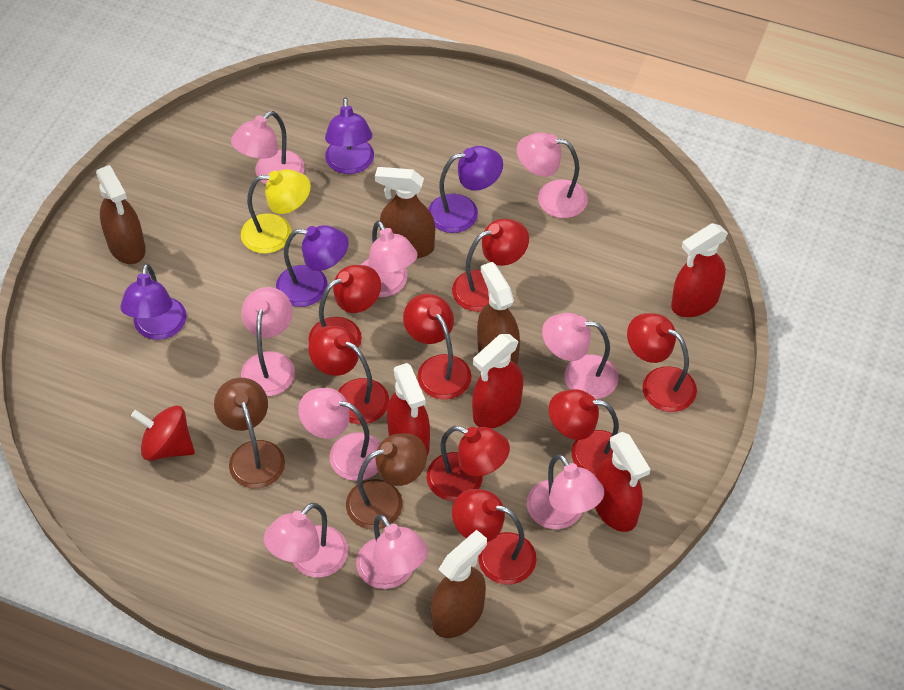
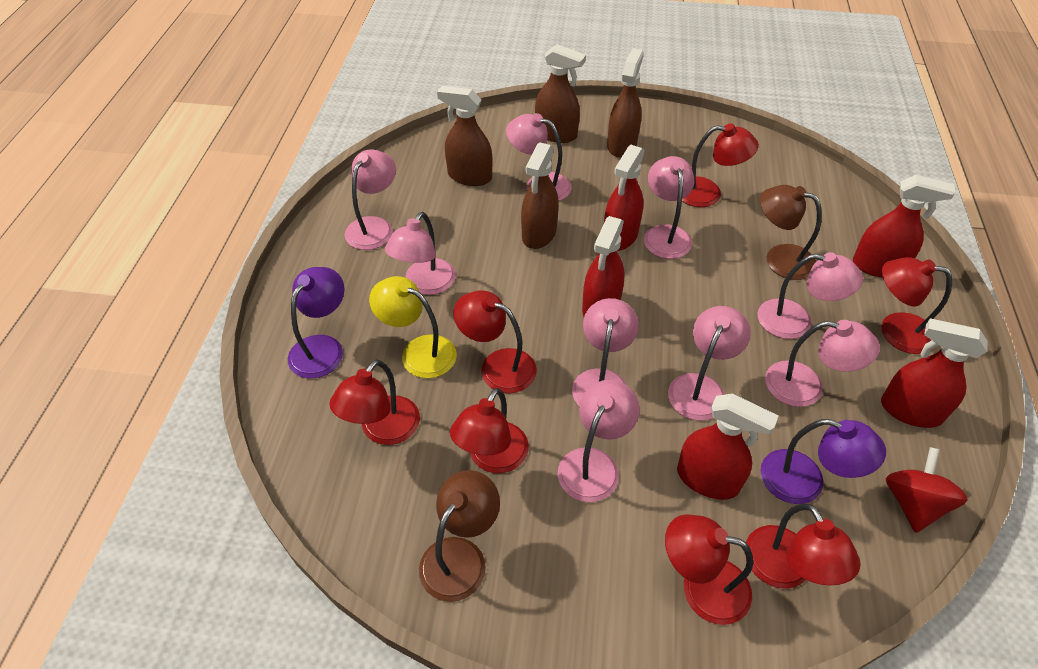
purple lamp: 4 -> 2
red lamp: 8 -> 7
red spray bottle: 4 -> 5

